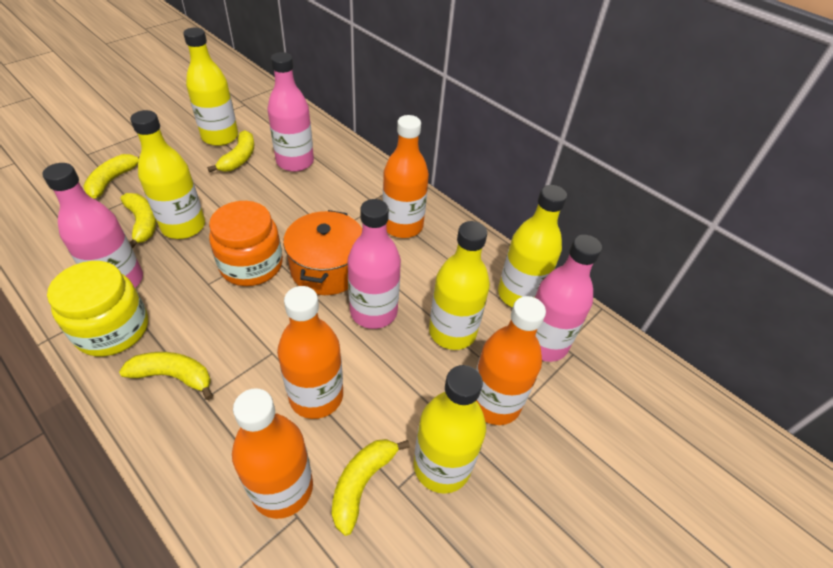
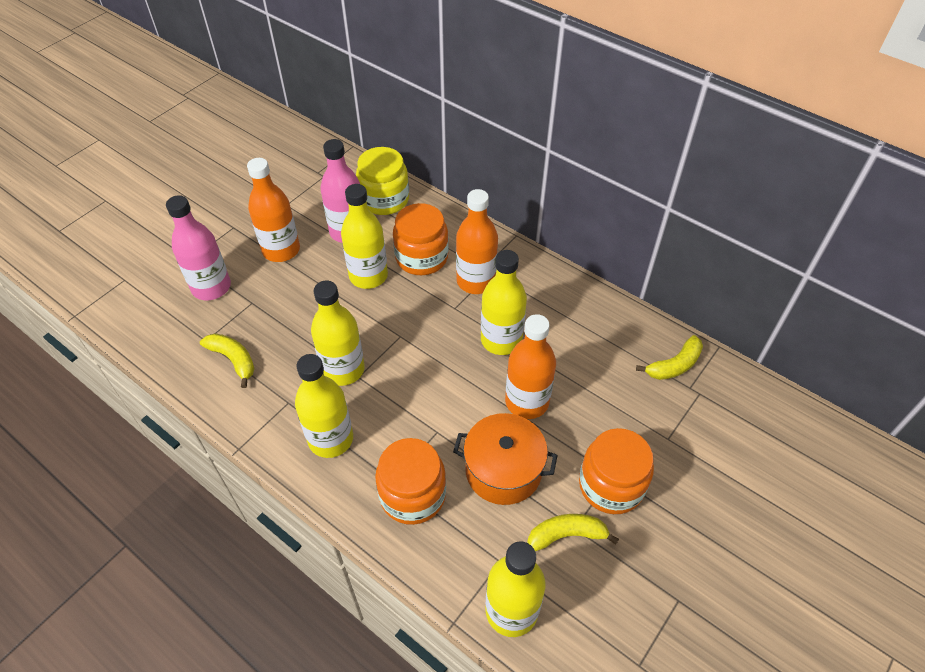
orange bottle: 4 -> 3
orange jar: 1 -> 3
pink bottle: 4 -> 2
yellow banana: 5 -> 3

